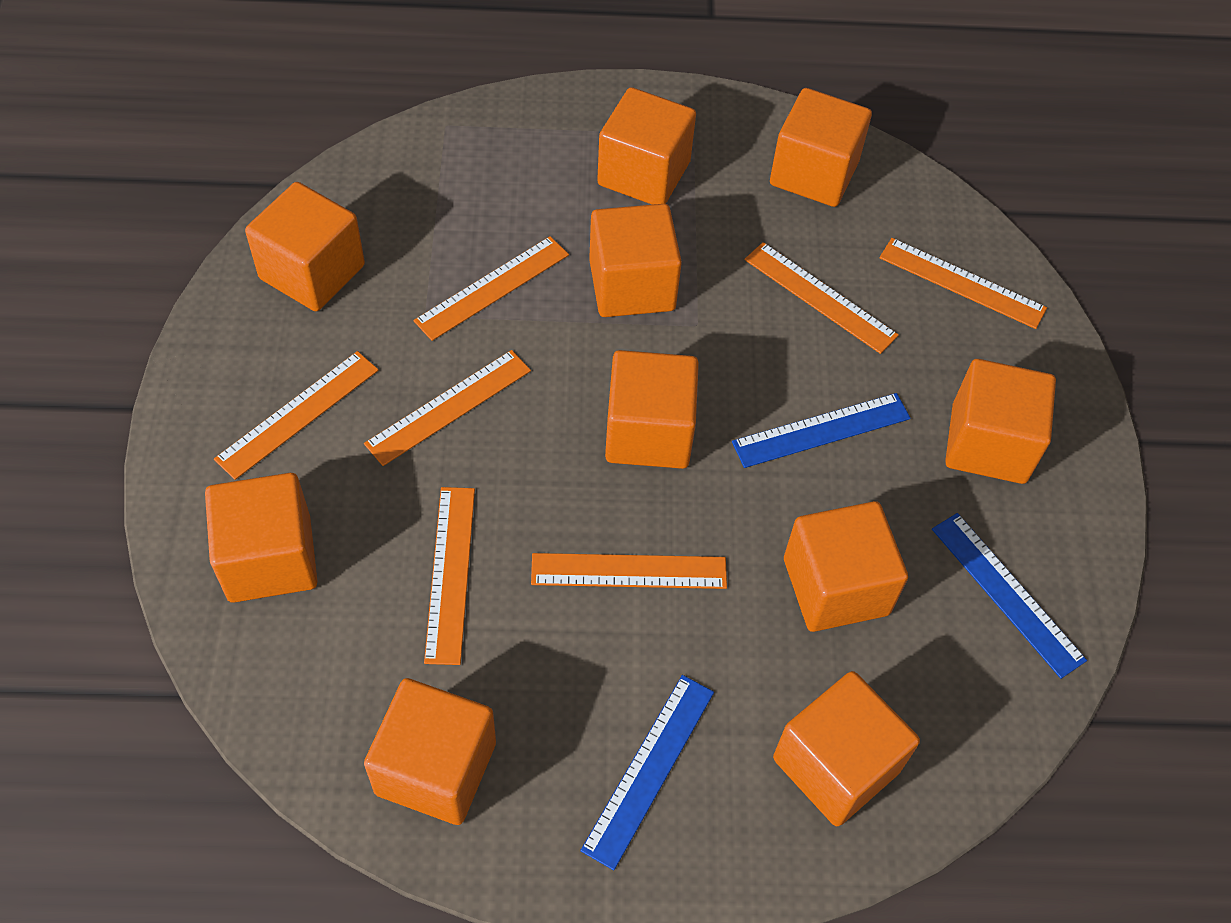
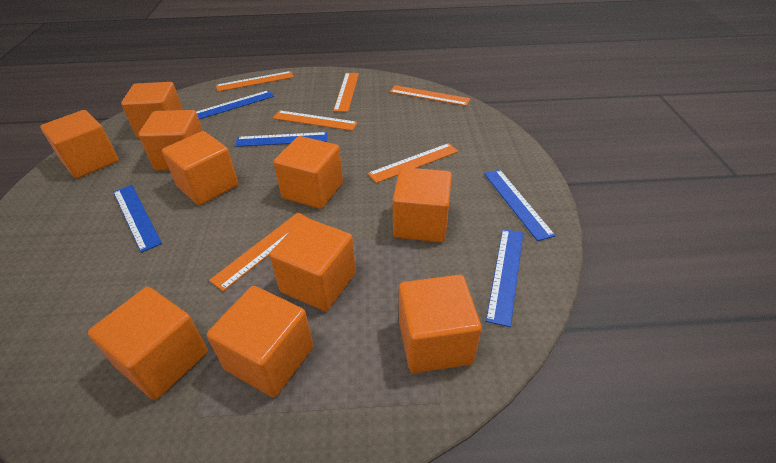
blue ruler: 3 -> 5
orange ruler: 7 -> 6

